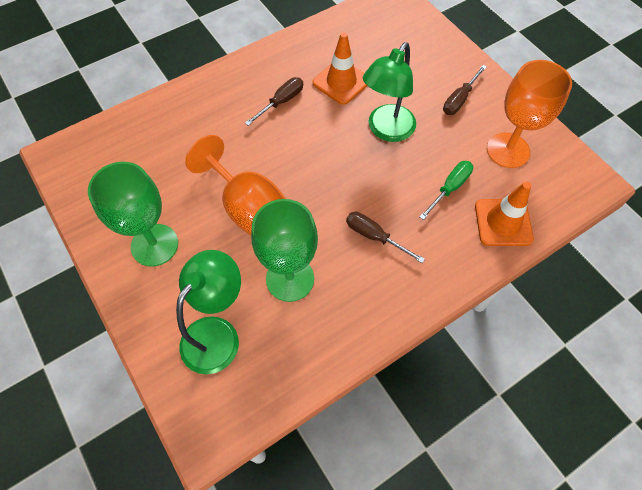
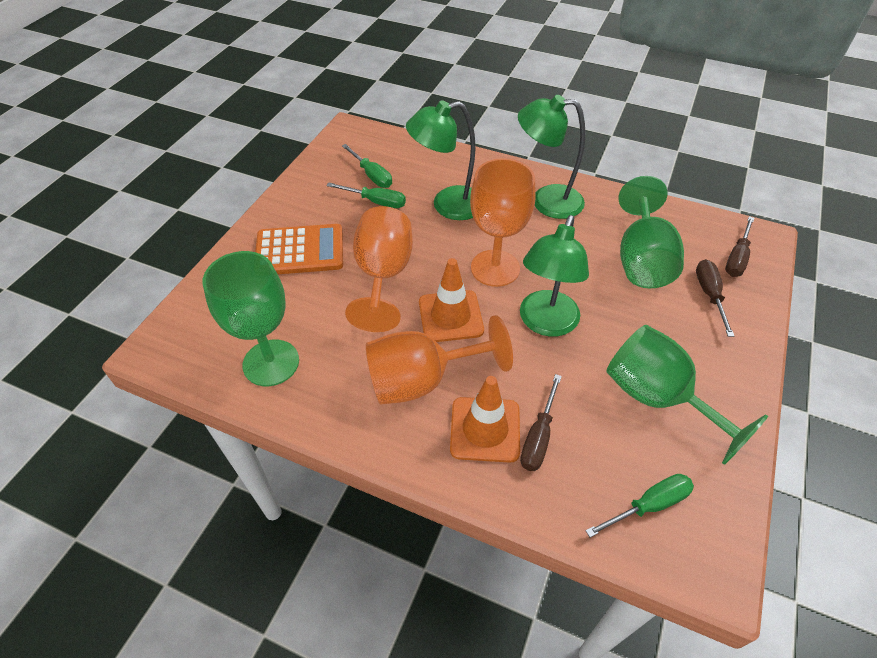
green goblet: 2 -> 3
green lamp: 2 -> 3
green screwdriver: 1 -> 3
orange calculator: 0 -> 1
orange goblet: 2 -> 3

